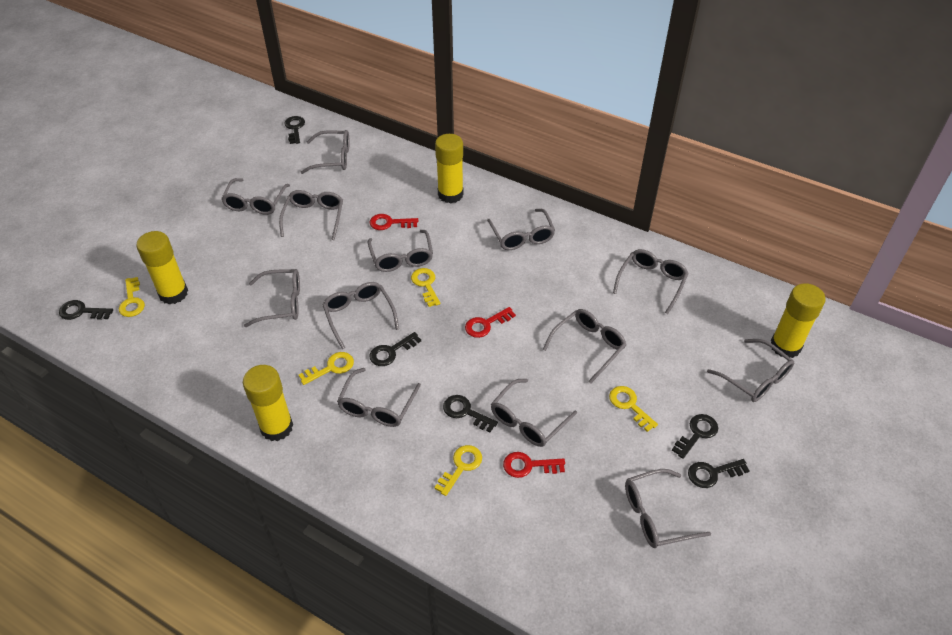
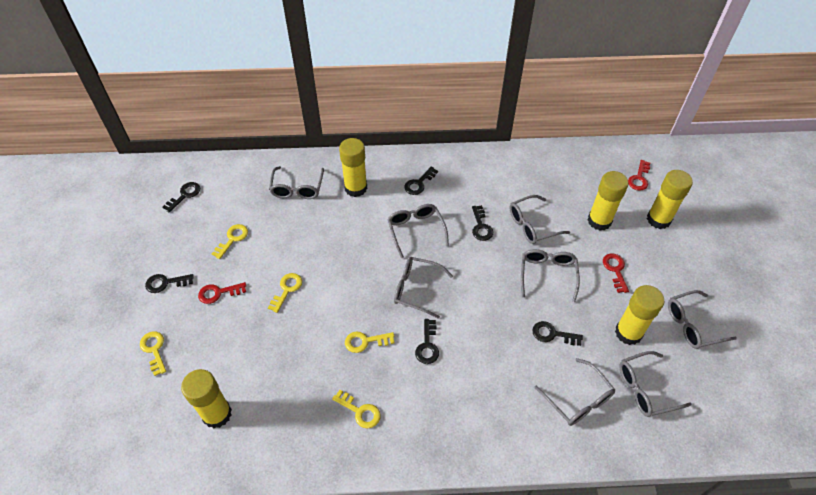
grey glasses: 13 -> 8
yellow glue stick: 4 -> 5

